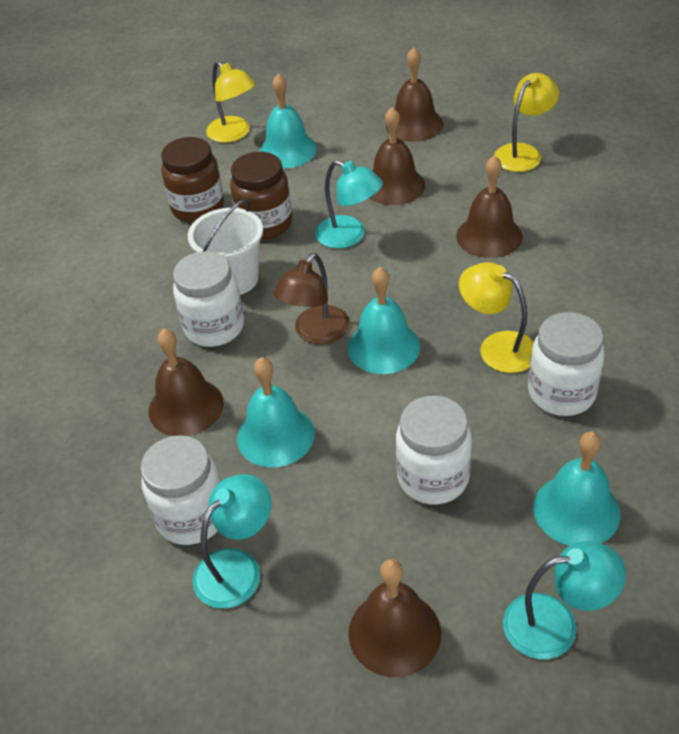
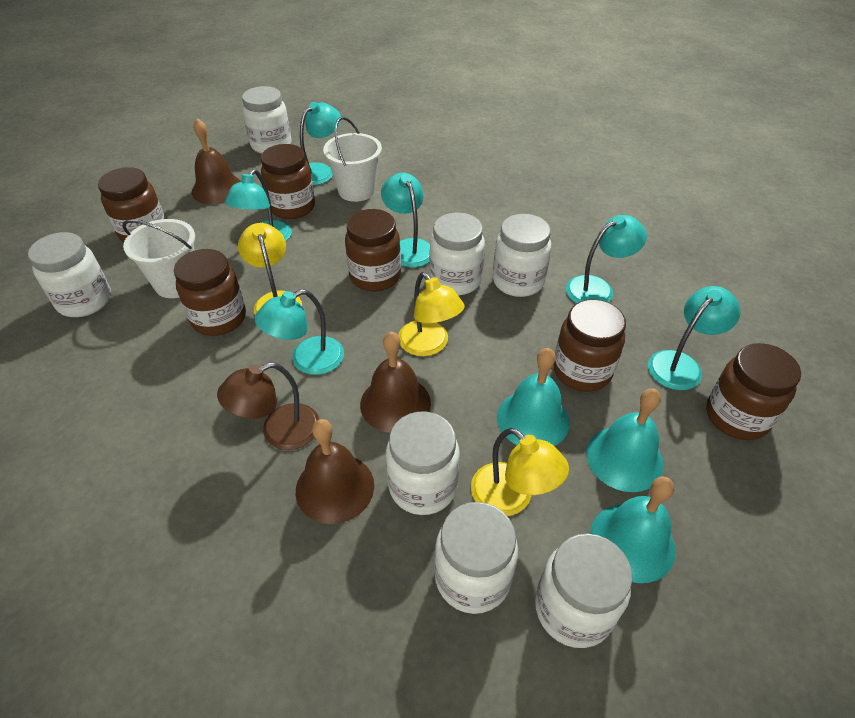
brown bell: 5 -> 3
brown jar: 2 -> 6
turquoise bell: 4 -> 3
turquoise lamp: 3 -> 6
white bucket: 1 -> 2
white jar: 4 -> 7

